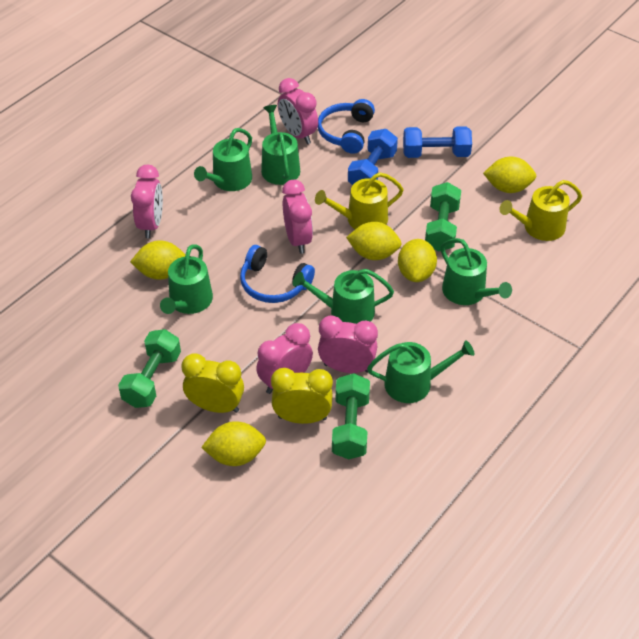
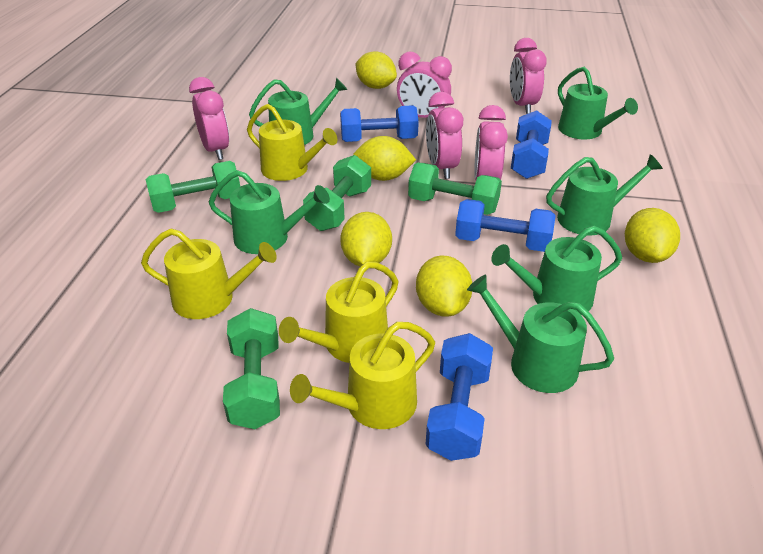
blue dumbbell: 2 -> 4
blue headphones: 2 -> 0
green dumbbell: 3 -> 4
yellow clock: 2 -> 0
yellow watering can: 2 -> 4

